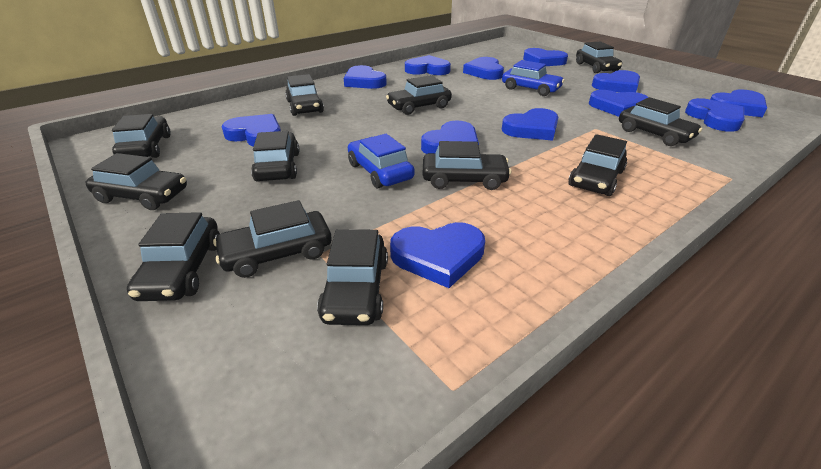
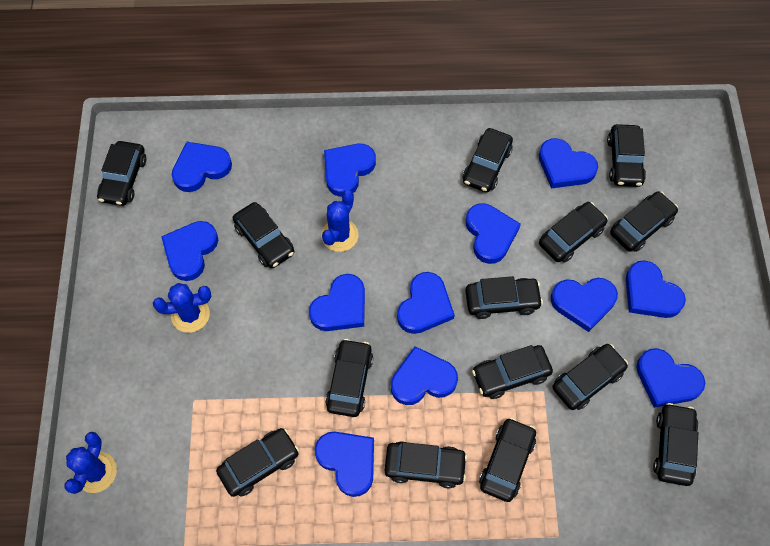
black car: 12 -> 14
blue cactus: 0 -> 3
blue car: 2 -> 0

